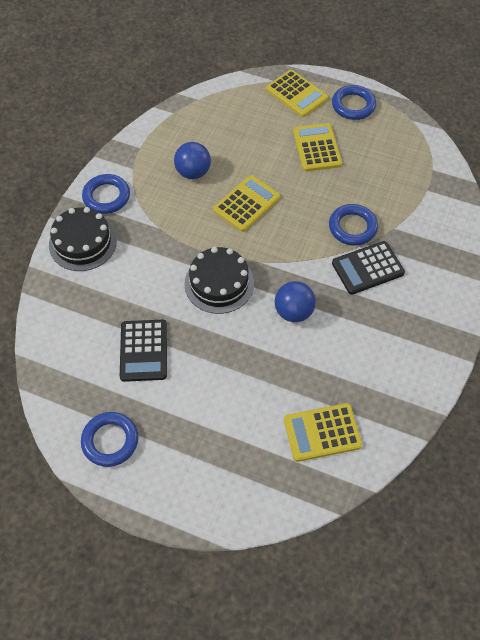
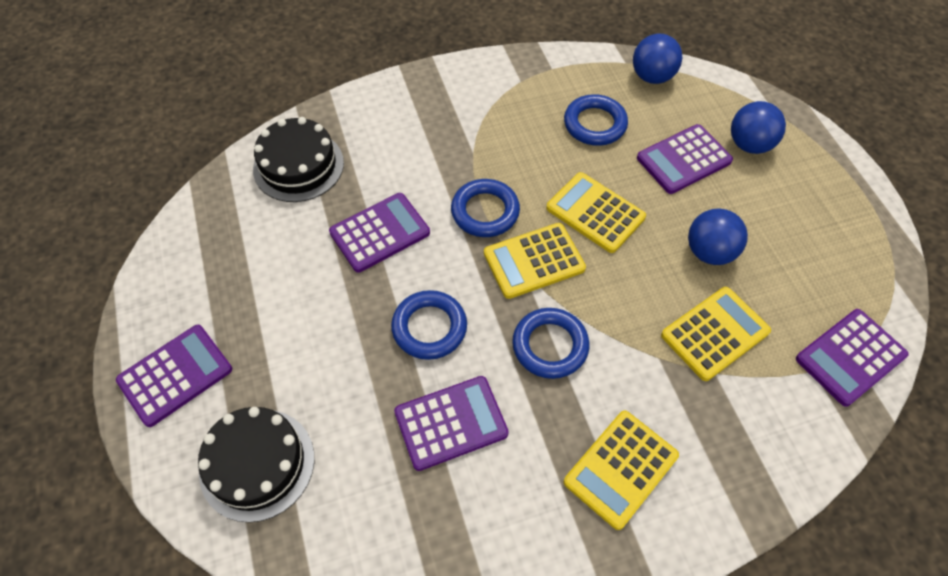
black calculator: 2 -> 0
blue ball: 2 -> 3
purple calculator: 0 -> 5

